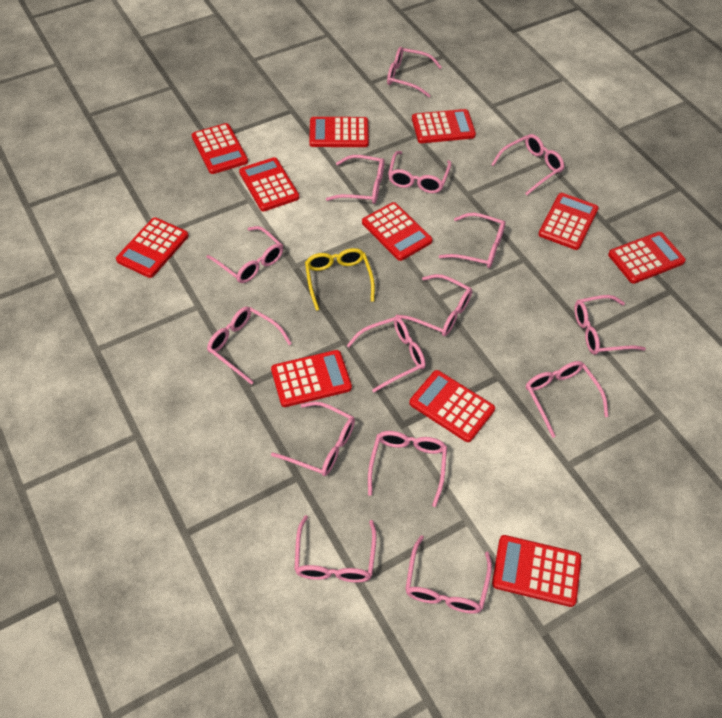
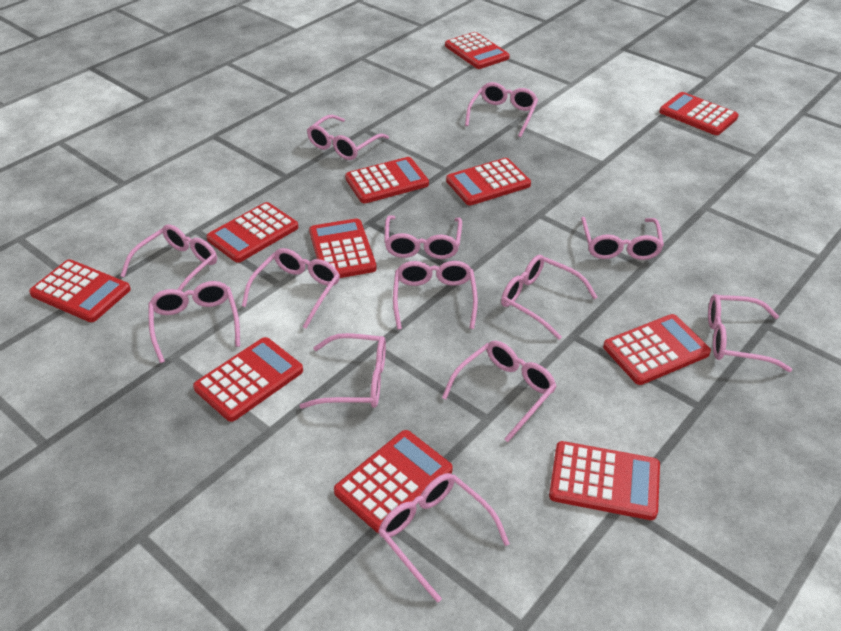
pink glasses: 15 -> 13
yellow glasses: 1 -> 0

